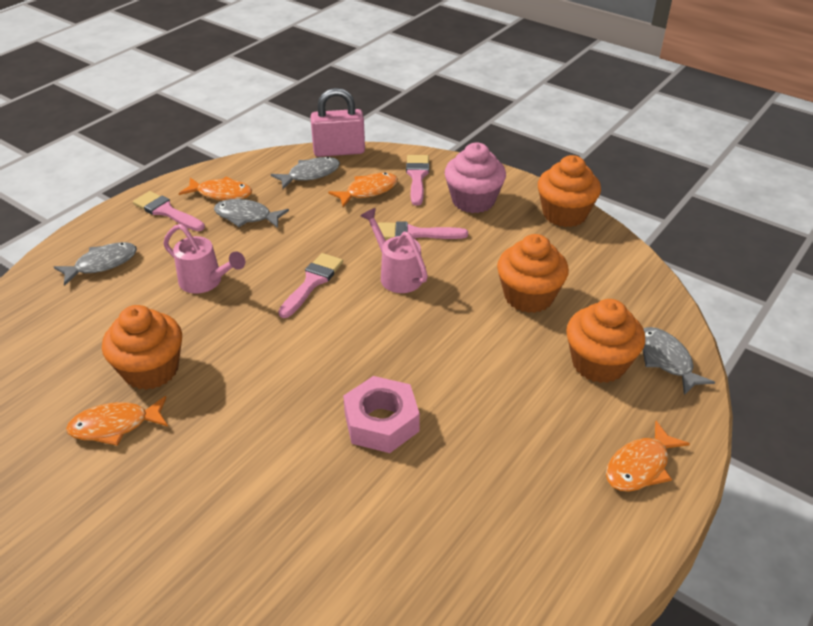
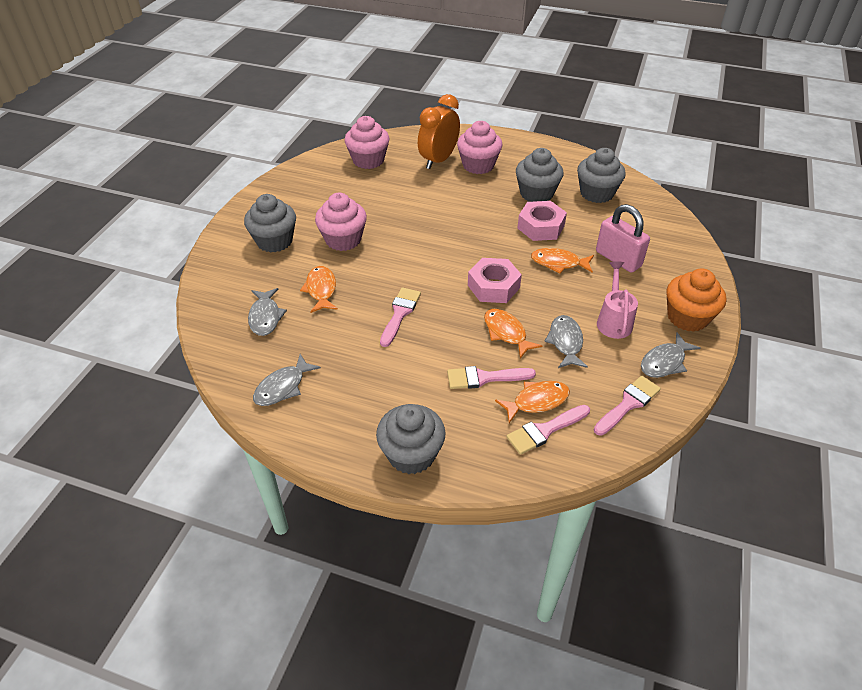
grey cupcake: 0 -> 4
orange clock: 0 -> 1
orange cupcake: 4 -> 1
pink cupcake: 1 -> 3
pink nut: 1 -> 2
pink watering can: 2 -> 1

